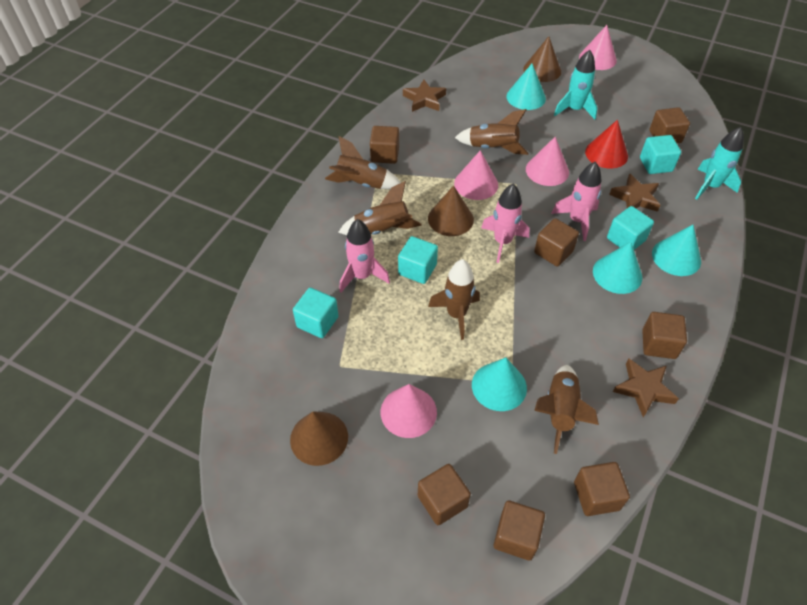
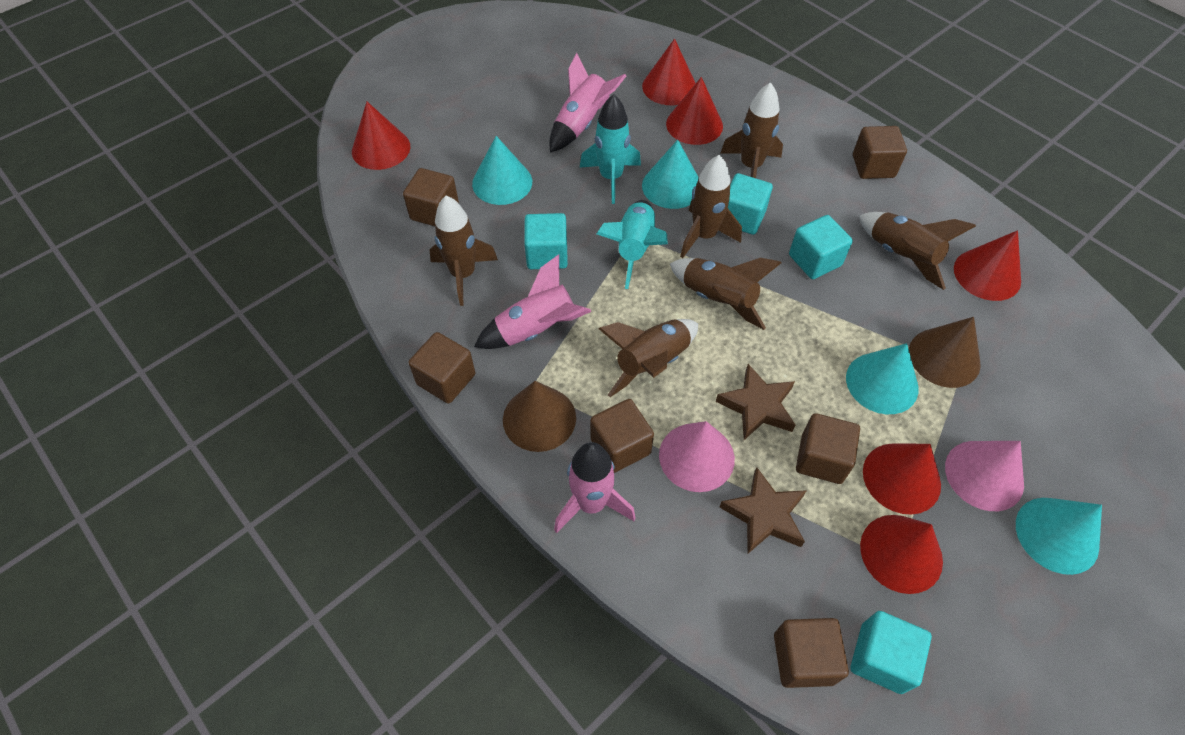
brown cone: 3 -> 2
brown cube: 7 -> 6
brown rocket: 5 -> 6
brown star: 3 -> 2
pink cone: 4 -> 2
red cone: 1 -> 6

